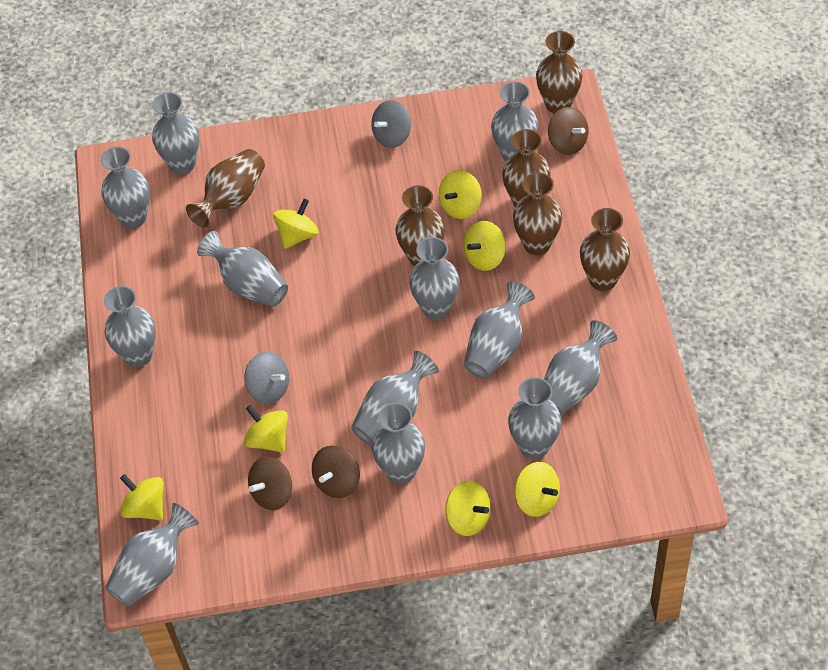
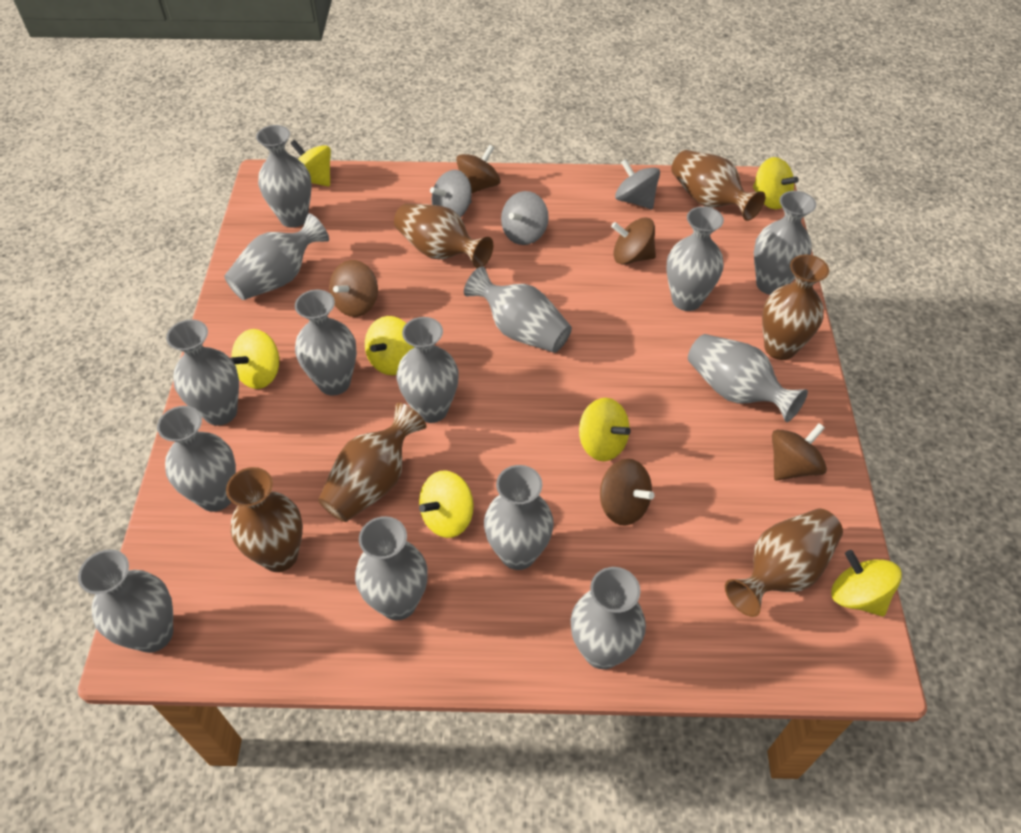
brown spinning top: 3 -> 5
grey spinning top: 2 -> 3
grey vase: 12 -> 14

